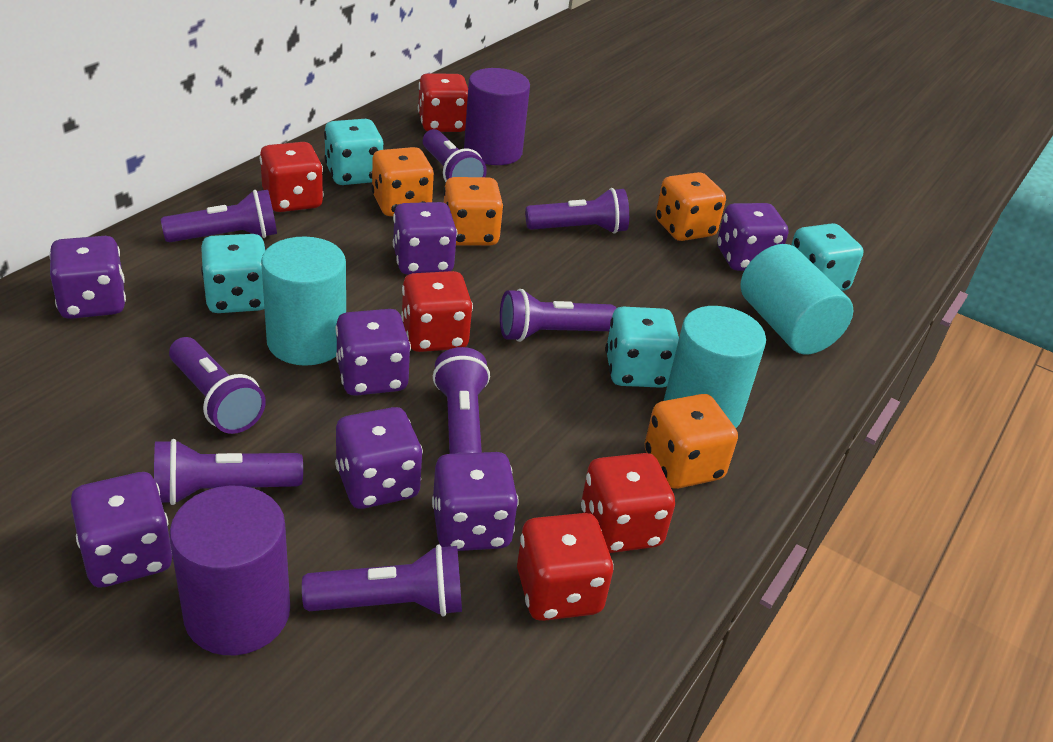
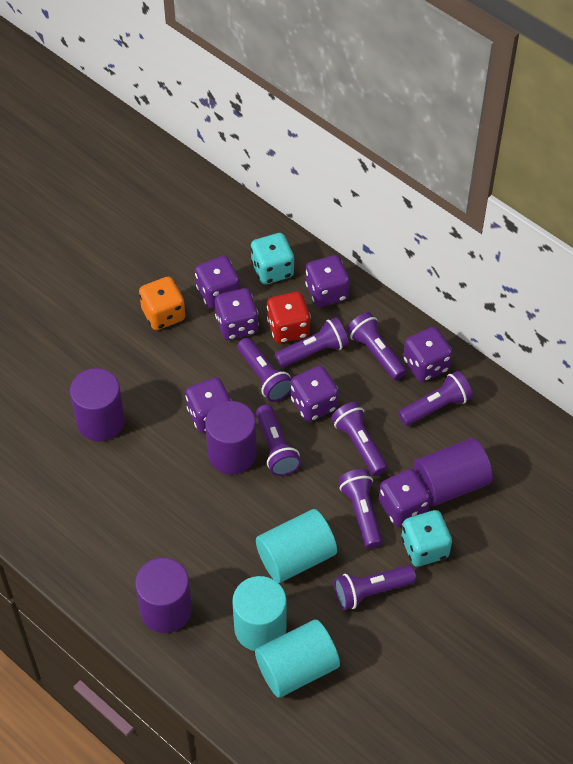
orange dice: 4 -> 1
purple cylinder: 2 -> 4
red dice: 5 -> 1
turquoise dice: 4 -> 2

